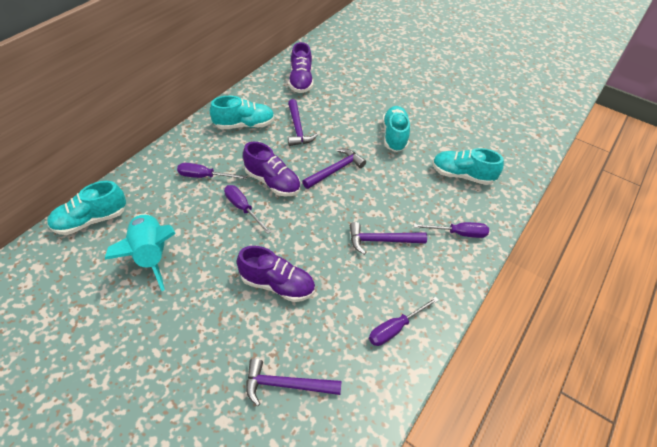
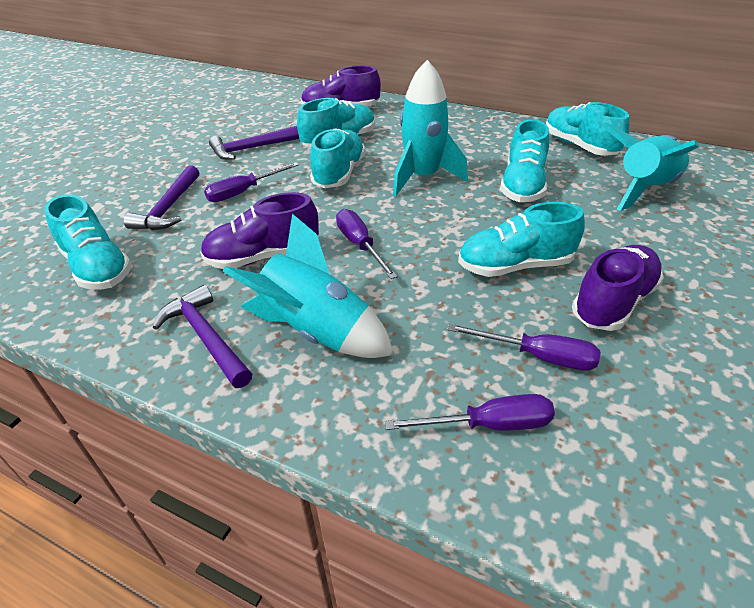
purple hammer: 4 -> 3
turquoise rocket: 1 -> 3
turquoise shoe: 4 -> 6

